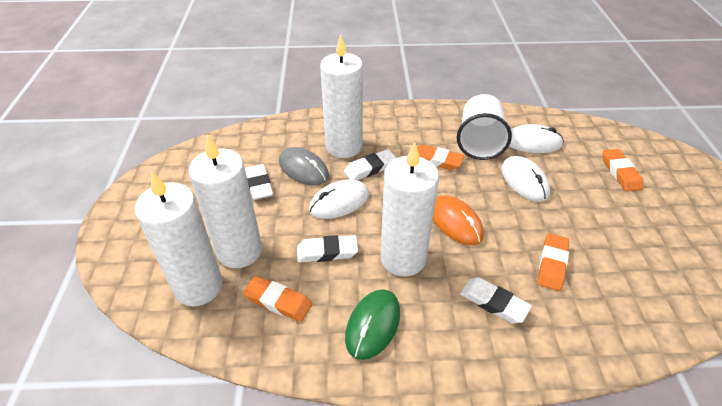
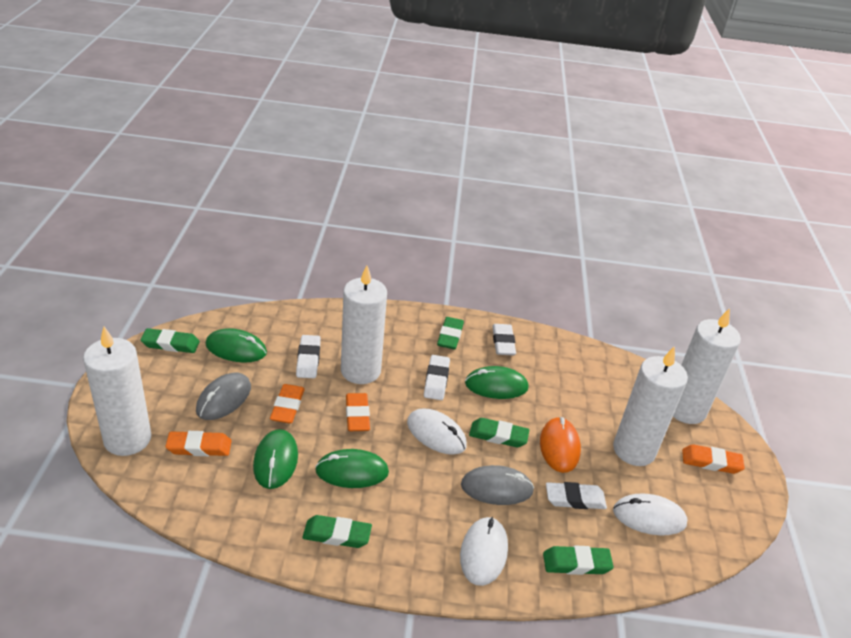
green eraser: 0 -> 5
green mouse: 1 -> 4
grey mouse: 1 -> 2
white cup: 1 -> 0

